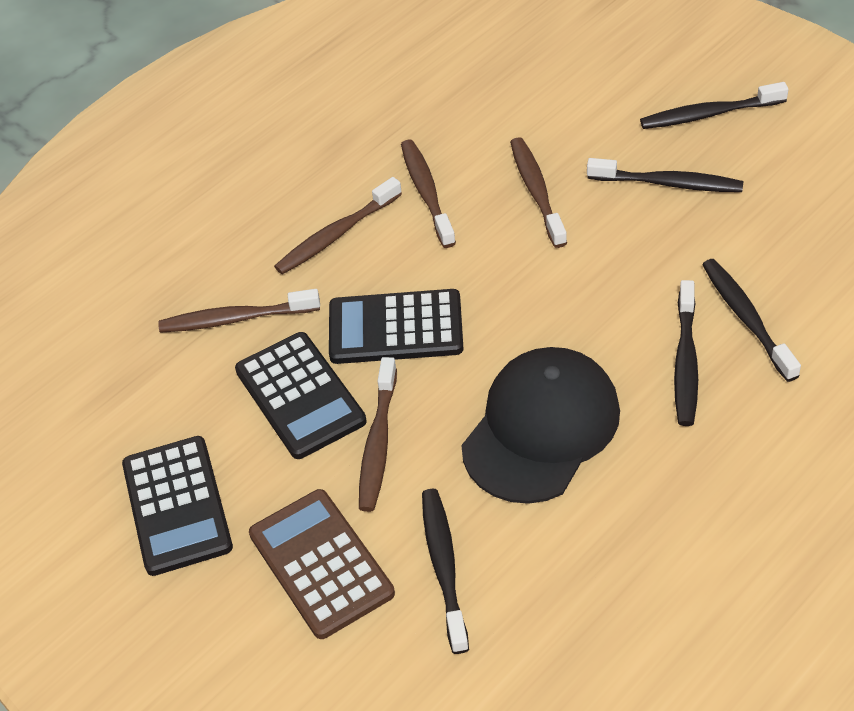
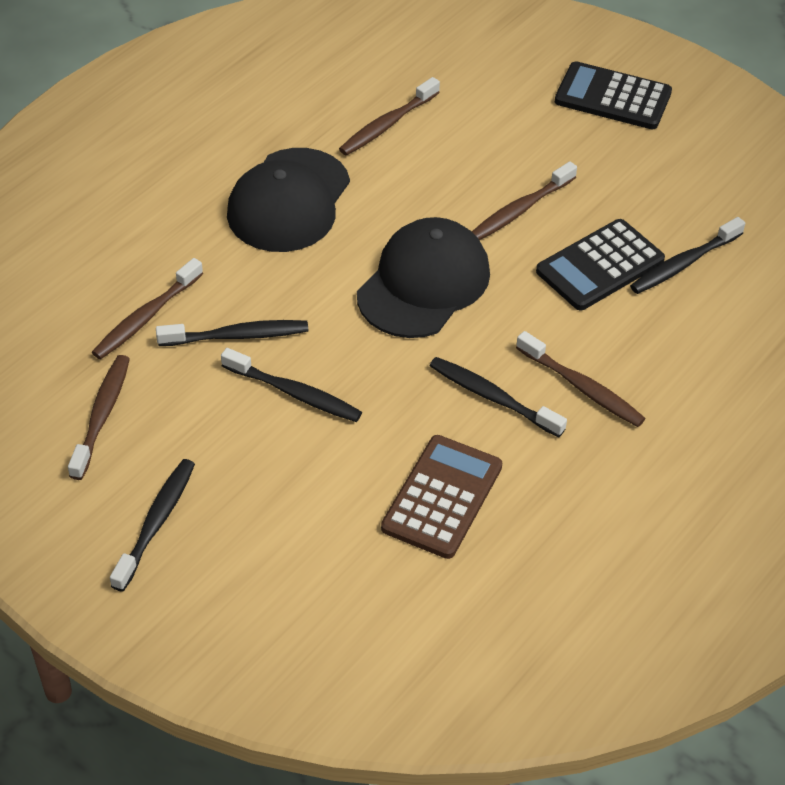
black calculator: 3 -> 2
black cap: 1 -> 2

